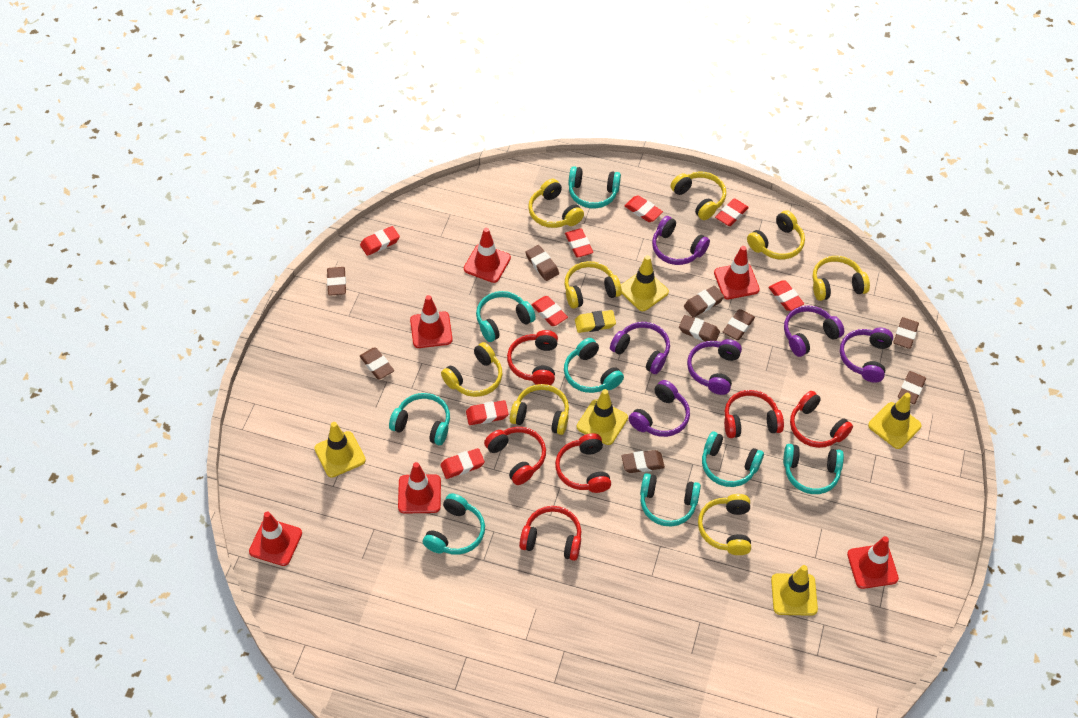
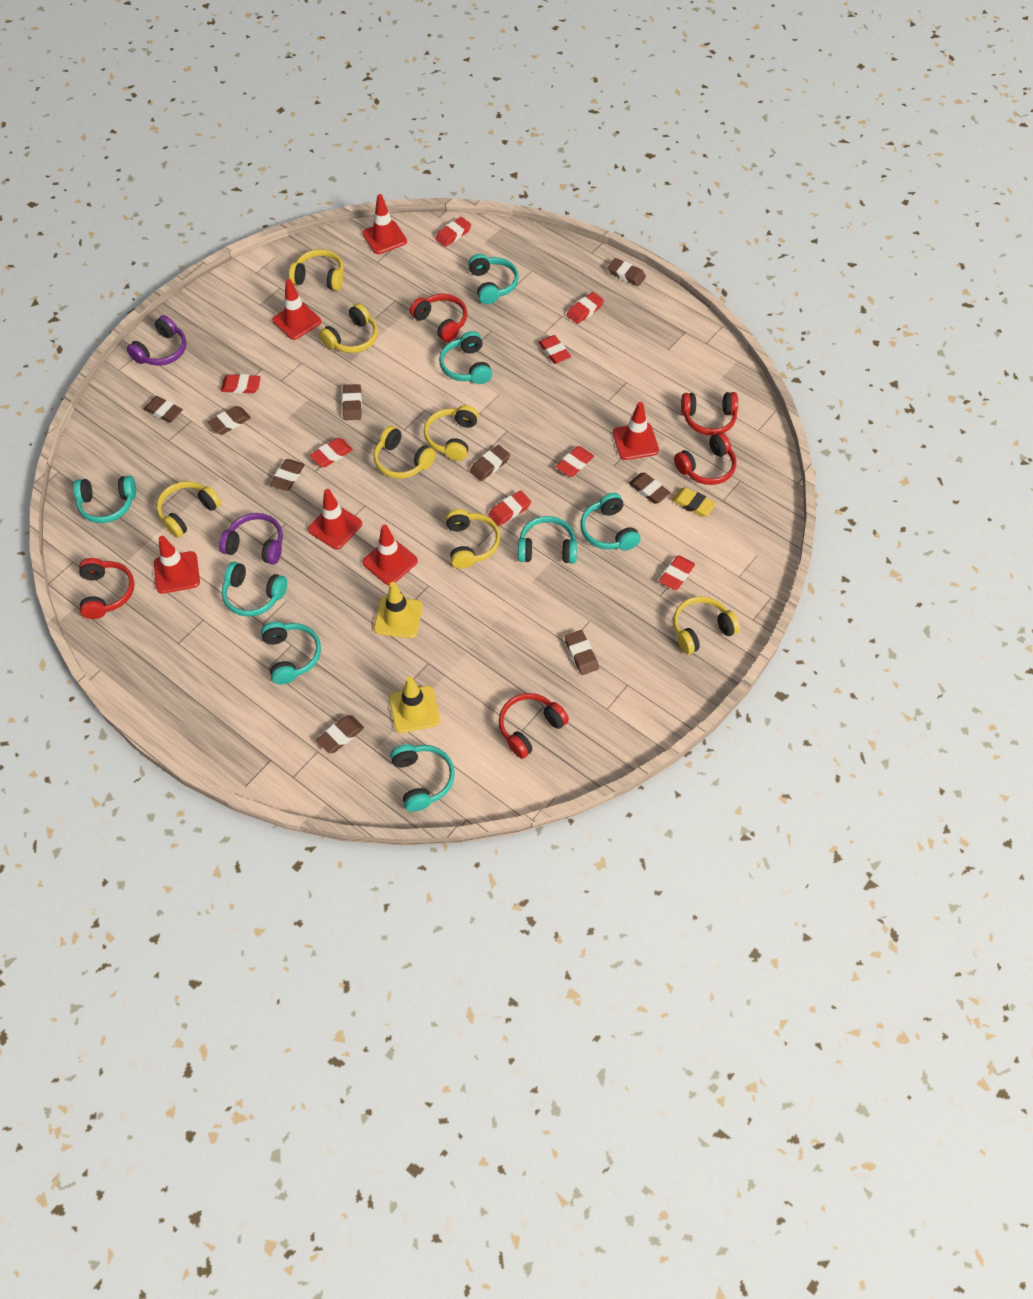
purple headphones: 6 -> 2
red headphones: 6 -> 5
yellow headphones: 8 -> 7
yellow traffic cone: 5 -> 2

